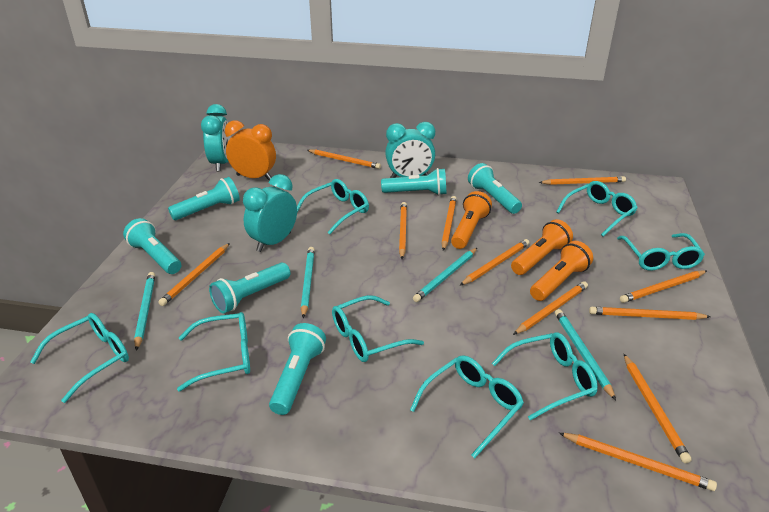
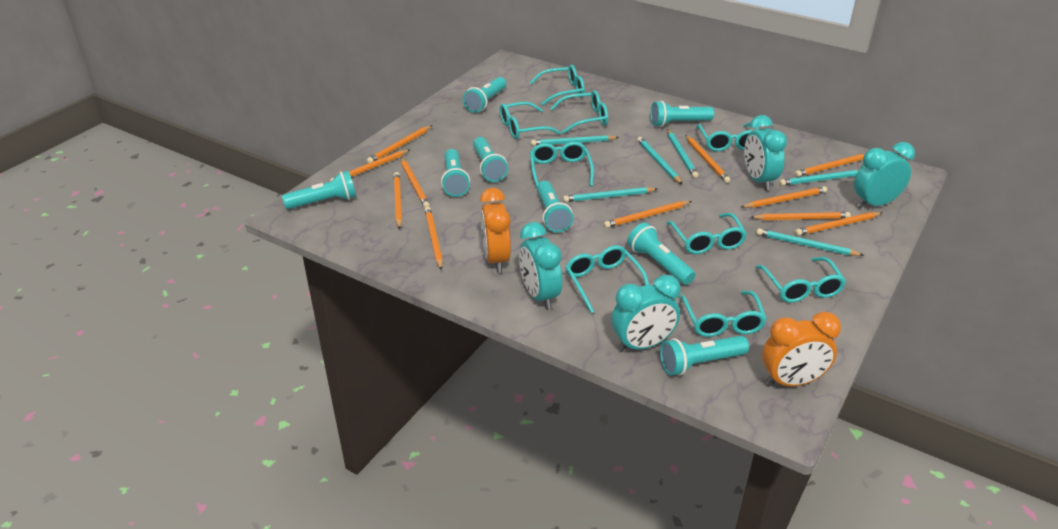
orange clock: 1 -> 2
orange flashlight: 3 -> 0
turquoise clock: 3 -> 4
turquoise flashlight: 6 -> 8
turquoise glasses: 8 -> 9
turquoise pencil: 4 -> 6

